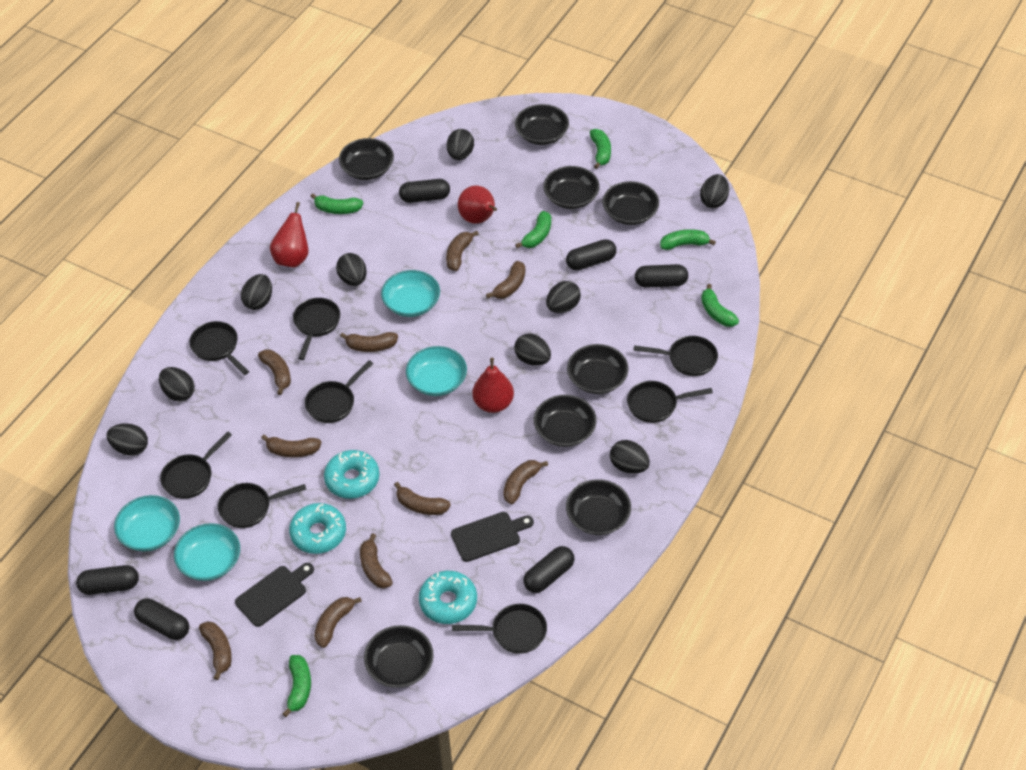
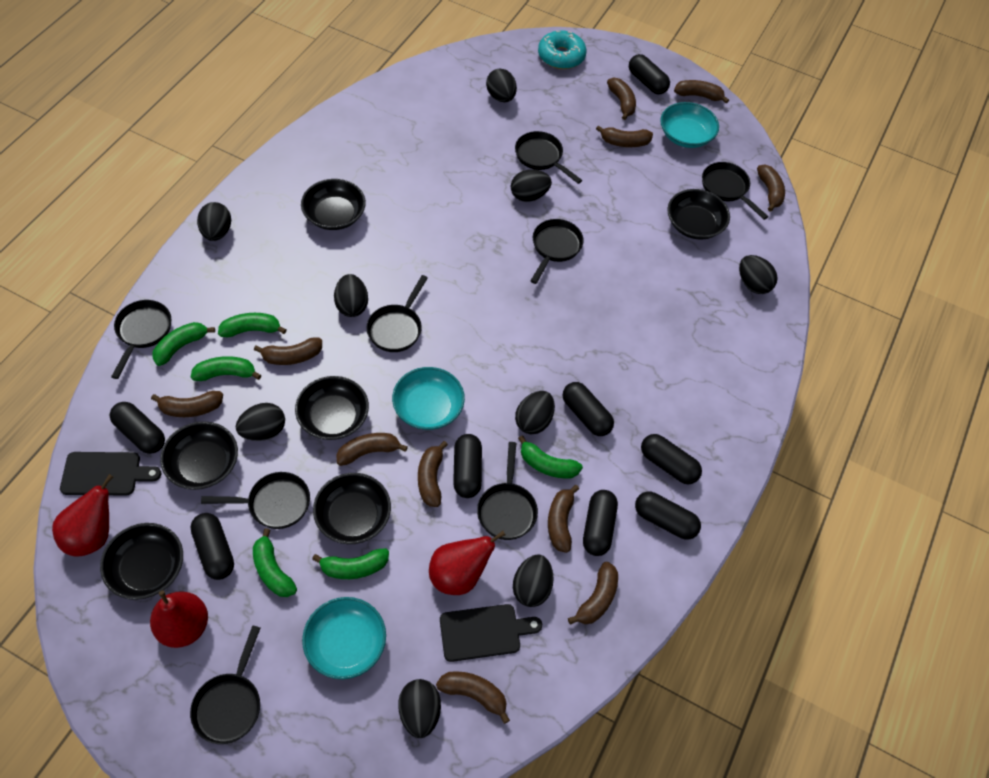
black bowl: 8 -> 6
black capsule: 6 -> 8
brown banana: 10 -> 11
turquoise bowl: 4 -> 3
turquoise donut: 3 -> 1

